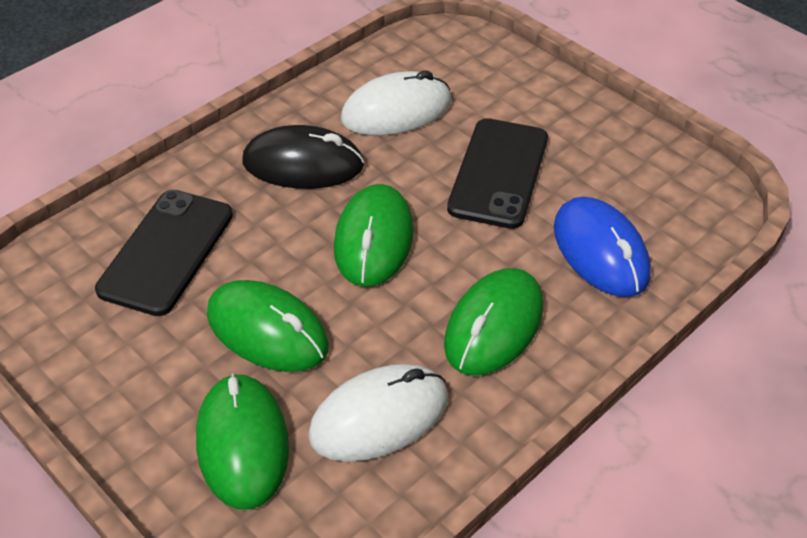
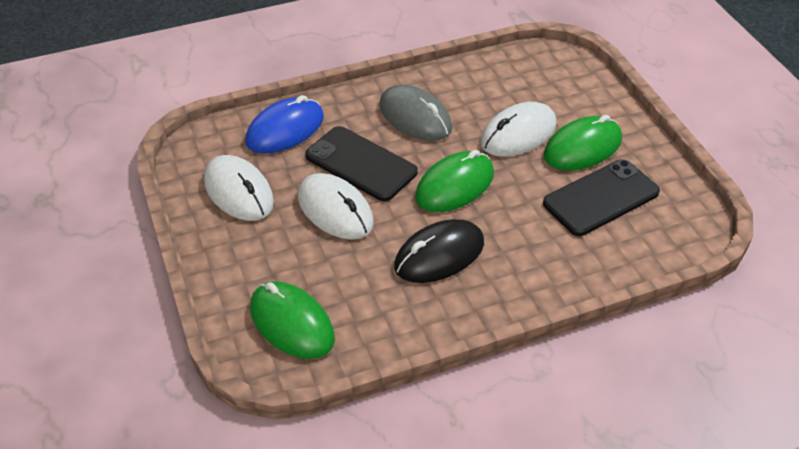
green mouse: 4 -> 3
grey mouse: 0 -> 1
white mouse: 2 -> 3

